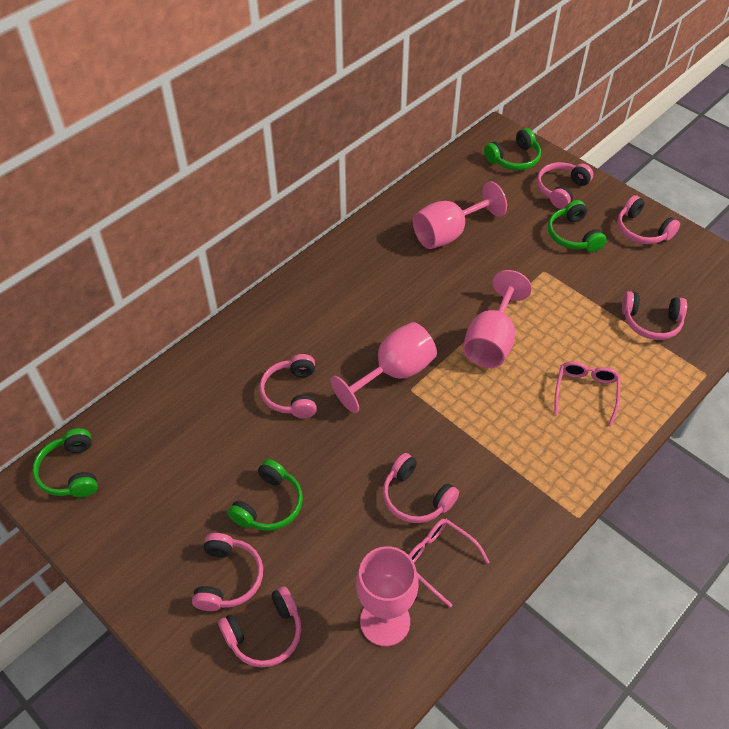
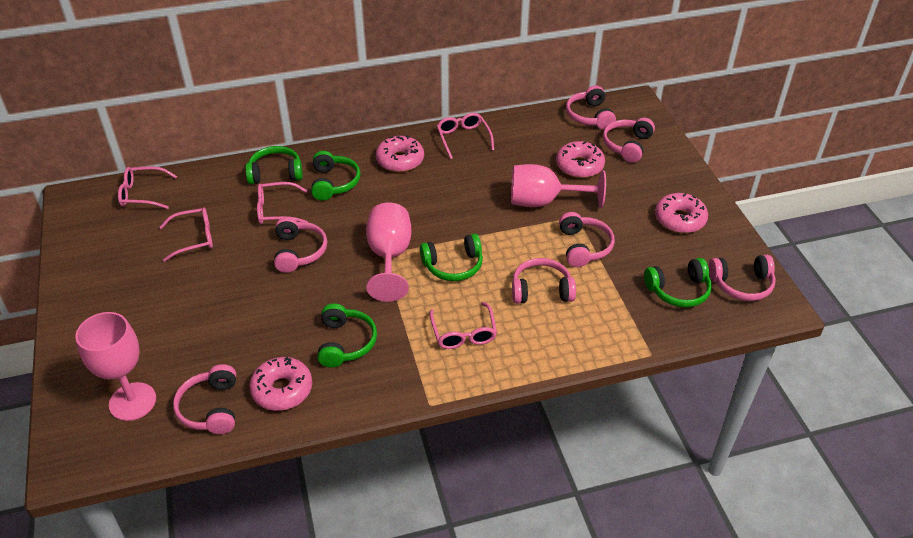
green headphones: 4 -> 5
pink donut: 0 -> 4
pink glasses: 2 -> 5
pink goblet: 4 -> 3

